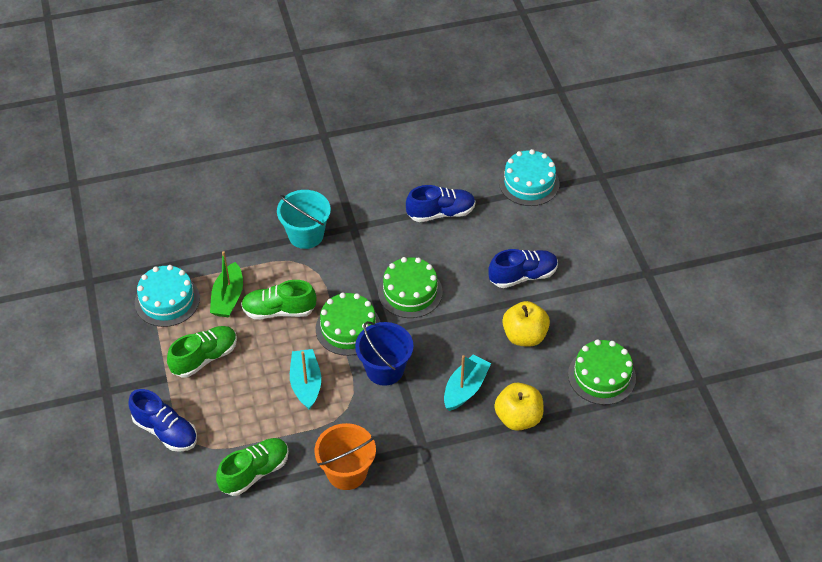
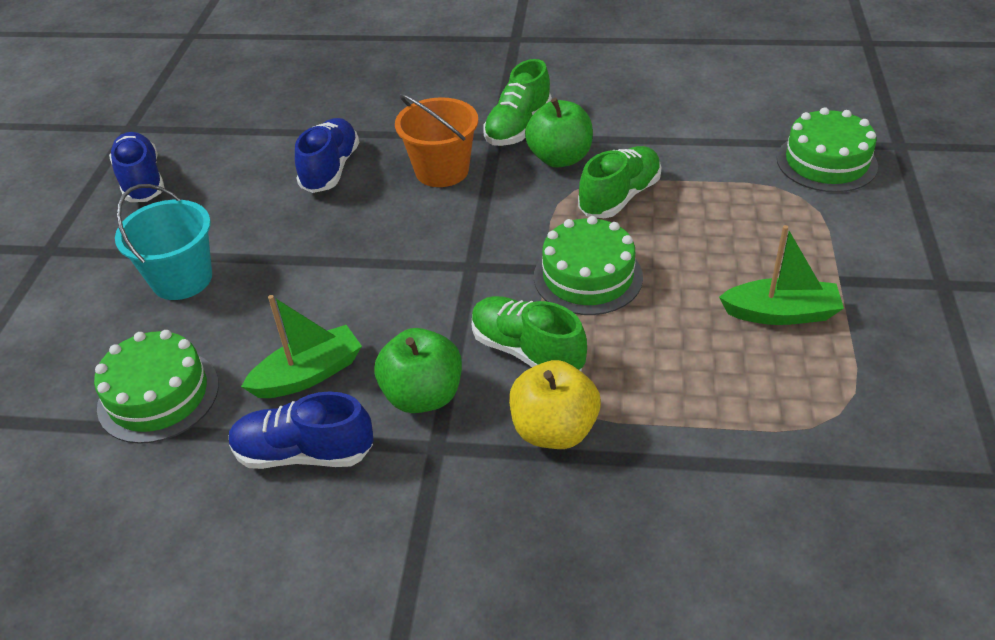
blue bucket: 1 -> 0
green apple: 0 -> 2
green boat: 1 -> 2
turquoise boat: 2 -> 0
turquoise cake: 2 -> 0
yellow apple: 2 -> 1

